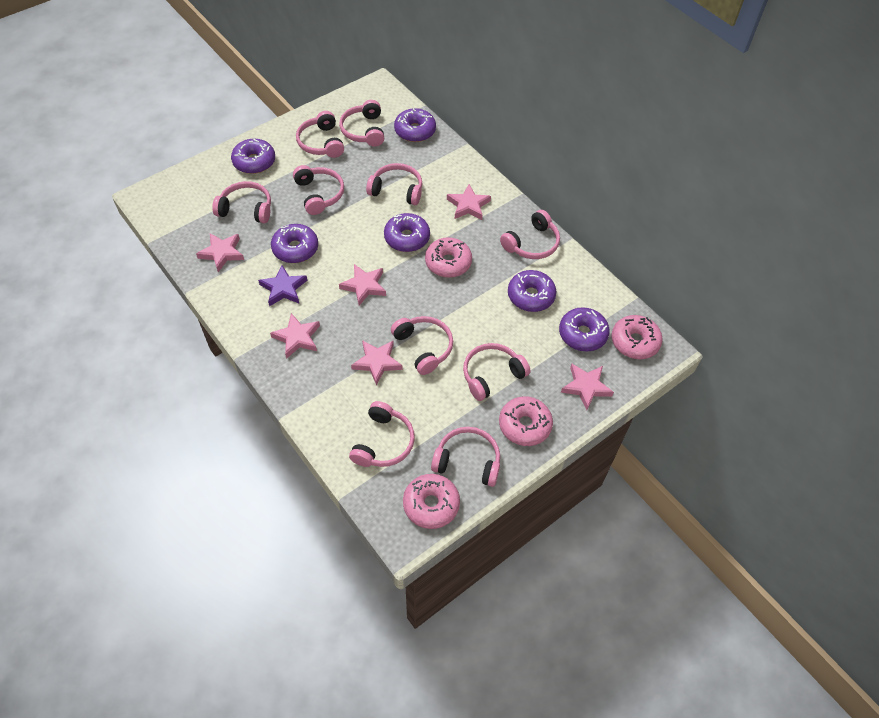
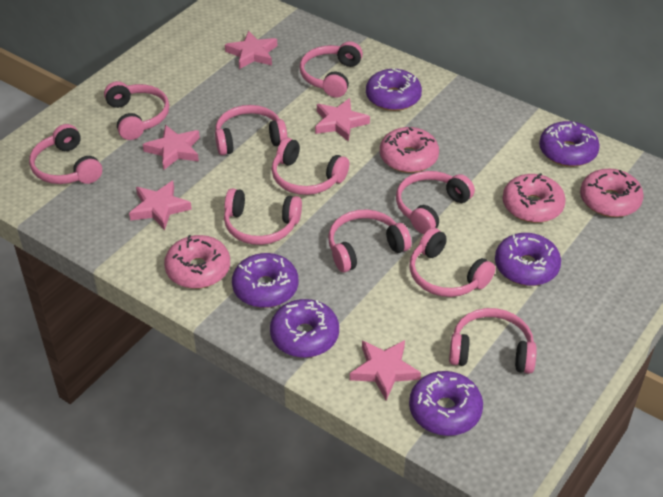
pink star: 6 -> 5
purple star: 1 -> 0

